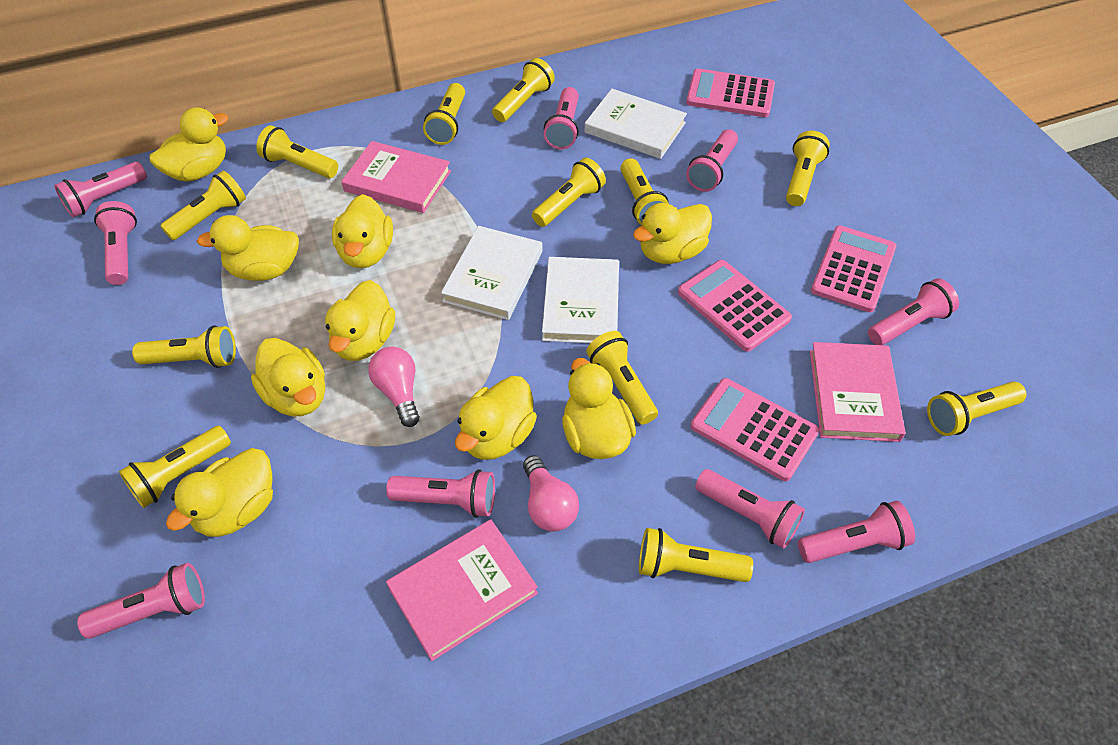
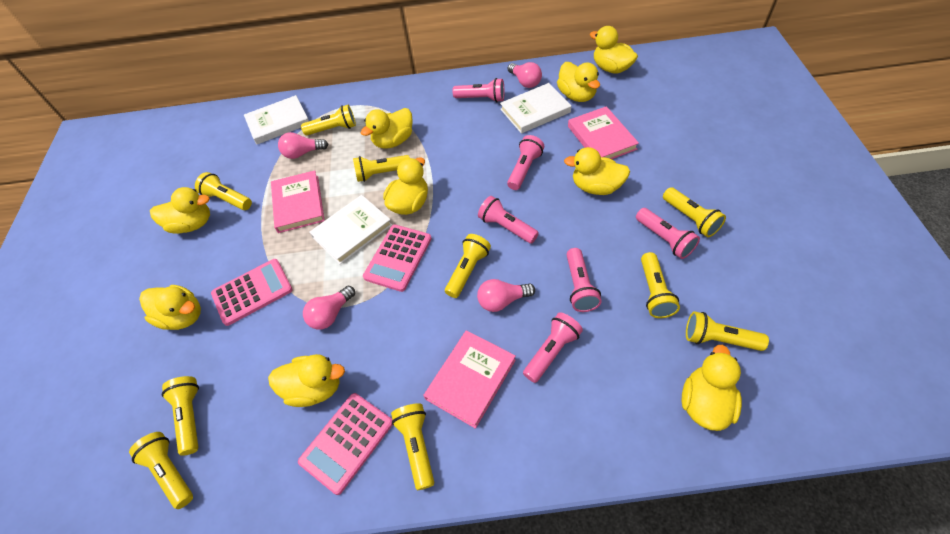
pink calculator: 4 -> 3
pink flashlight: 9 -> 6
pink light bulb: 2 -> 4
yellow flashlight: 12 -> 10

